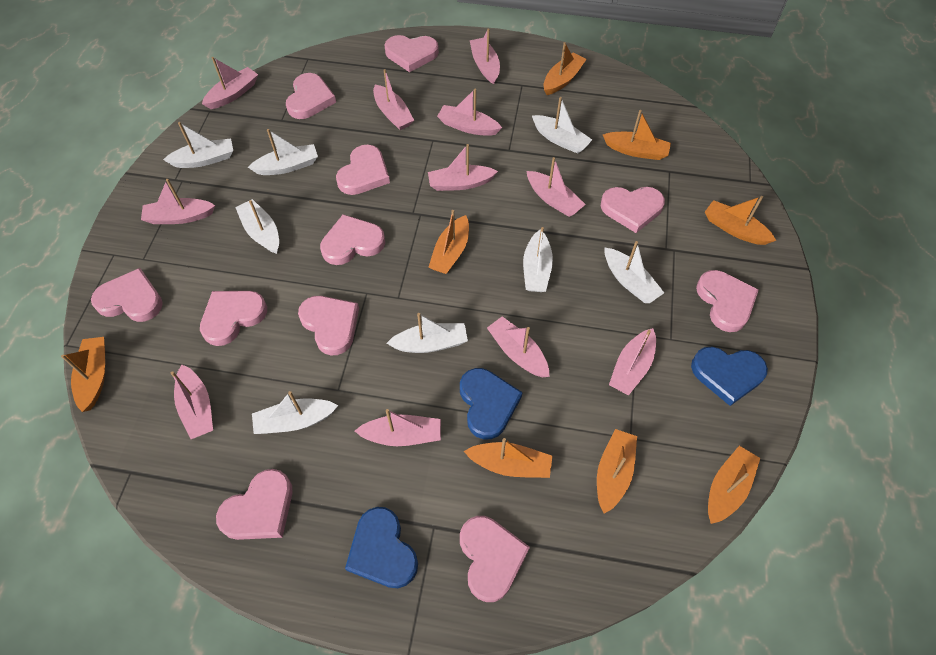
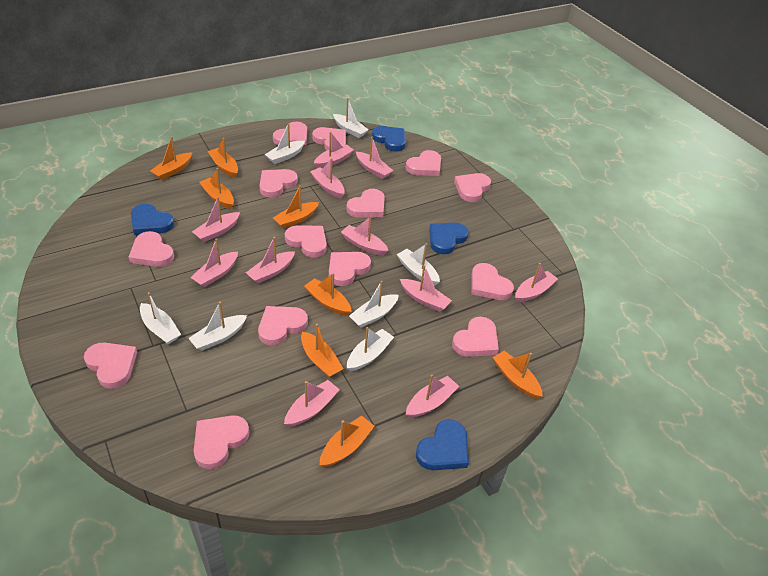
blue heart: 3 -> 4
pink heart: 11 -> 14
white boat: 8 -> 7

